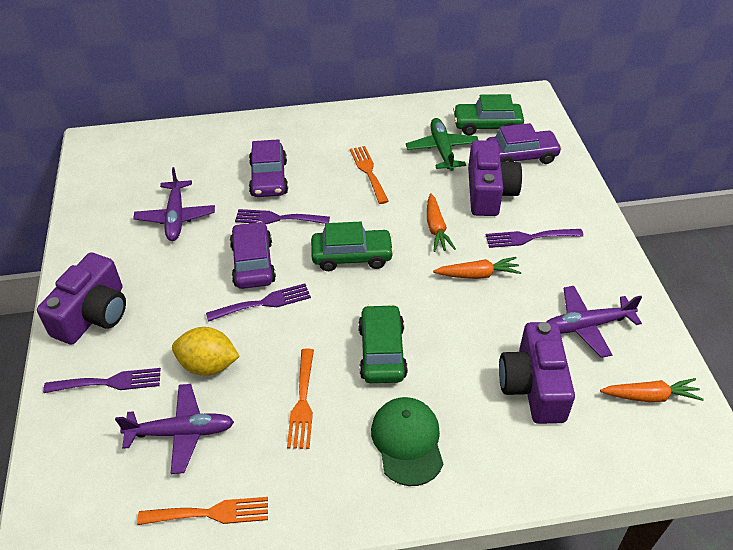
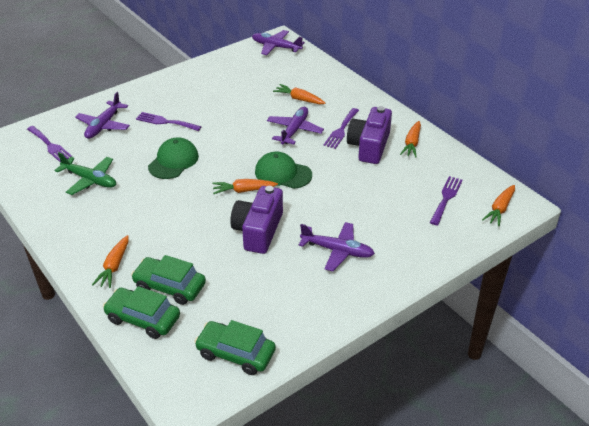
green cap: 1 -> 2
orange carrot: 3 -> 5
orange fork: 3 -> 0
purple camera: 3 -> 2
purple car: 3 -> 0
purple plane: 3 -> 4
yellow lemon: 1 -> 0

